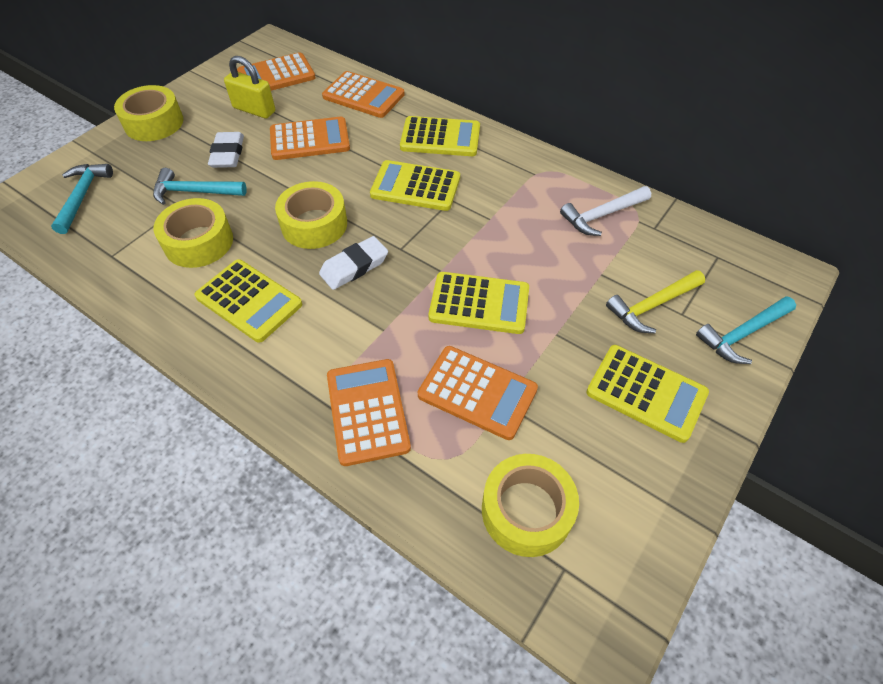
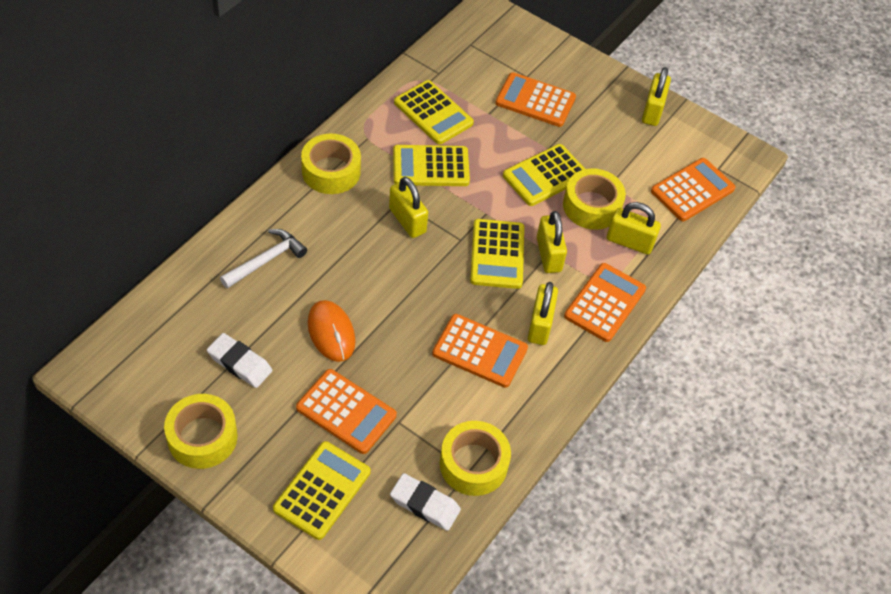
orange mouse: 0 -> 1
turquoise hammer: 3 -> 0
yellow hammer: 1 -> 0
yellow padlock: 1 -> 5

